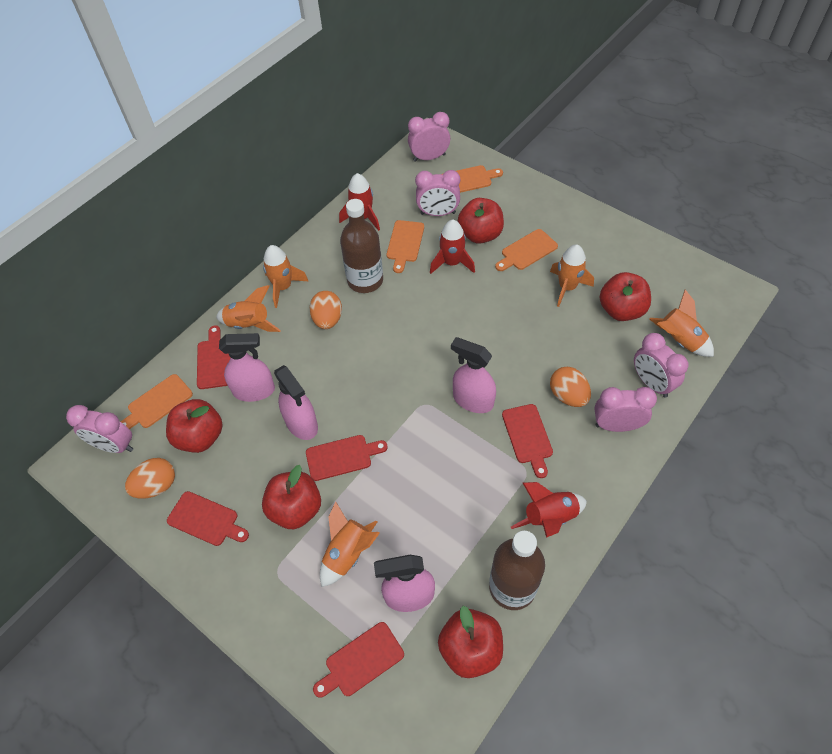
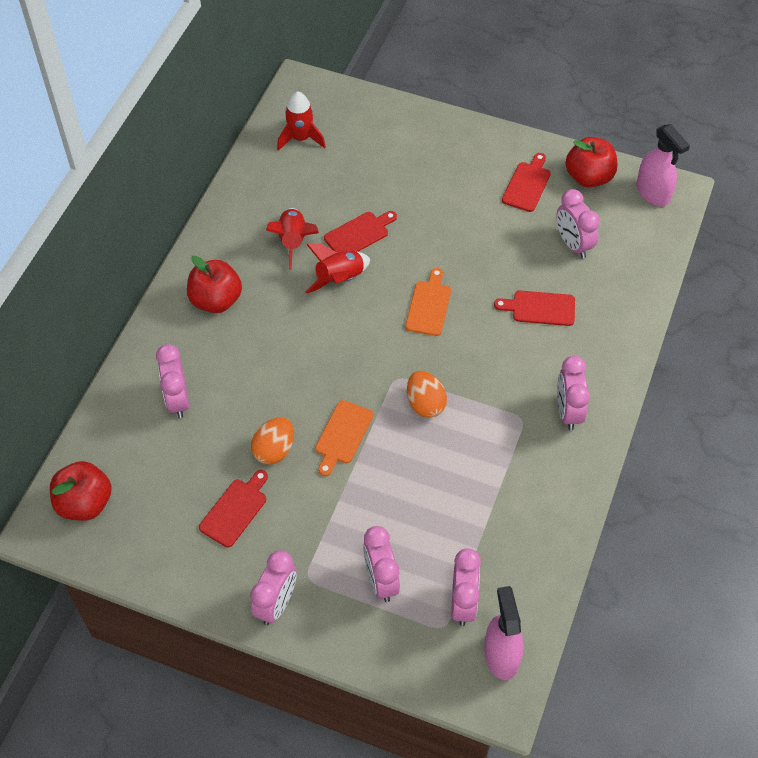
brown bottle: 2 -> 0
orange cutting board: 4 -> 2
orange egg: 3 -> 2
orange rocket: 5 -> 0
pink clock: 5 -> 6
pink spray bottle: 4 -> 2
red apple: 5 -> 3
red cutting board: 5 -> 4

